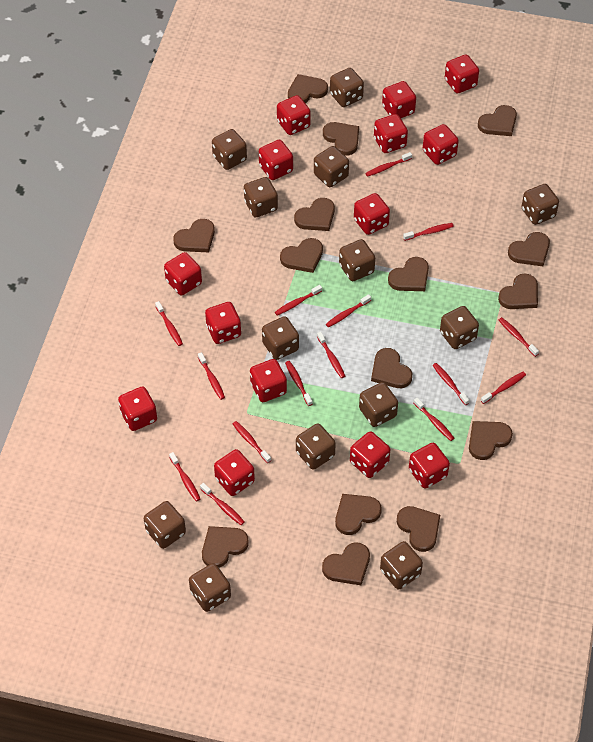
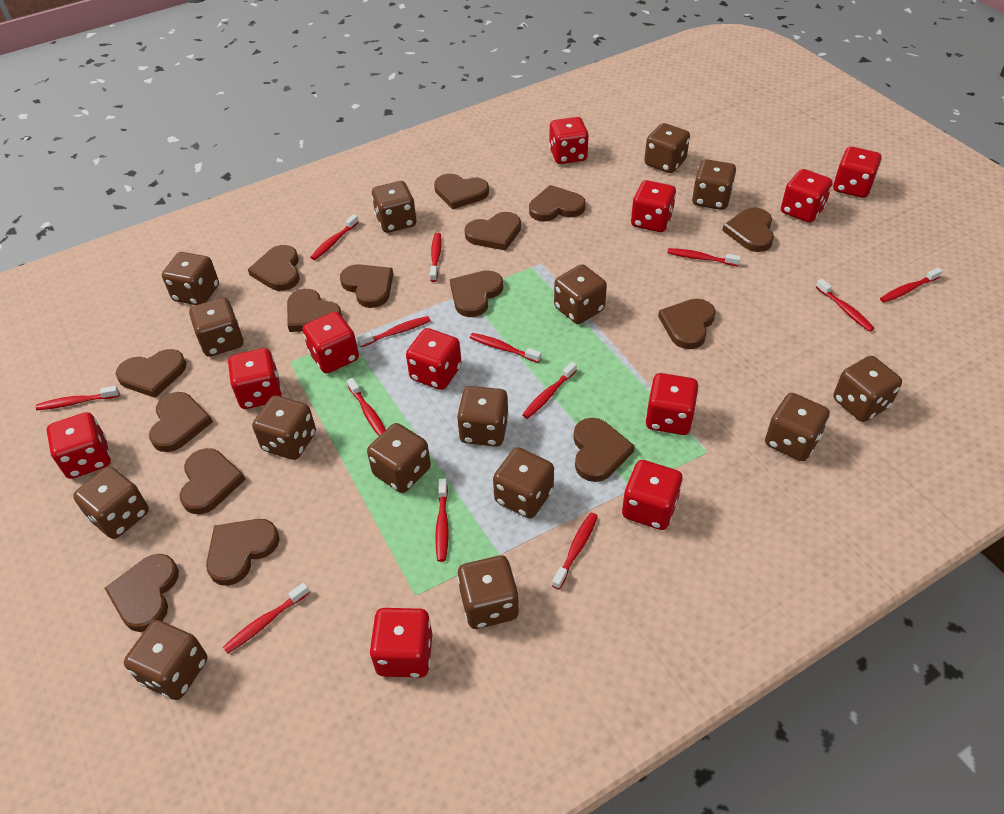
brown dice: 13 -> 15
red dice: 14 -> 11
red toothbrush: 15 -> 13

